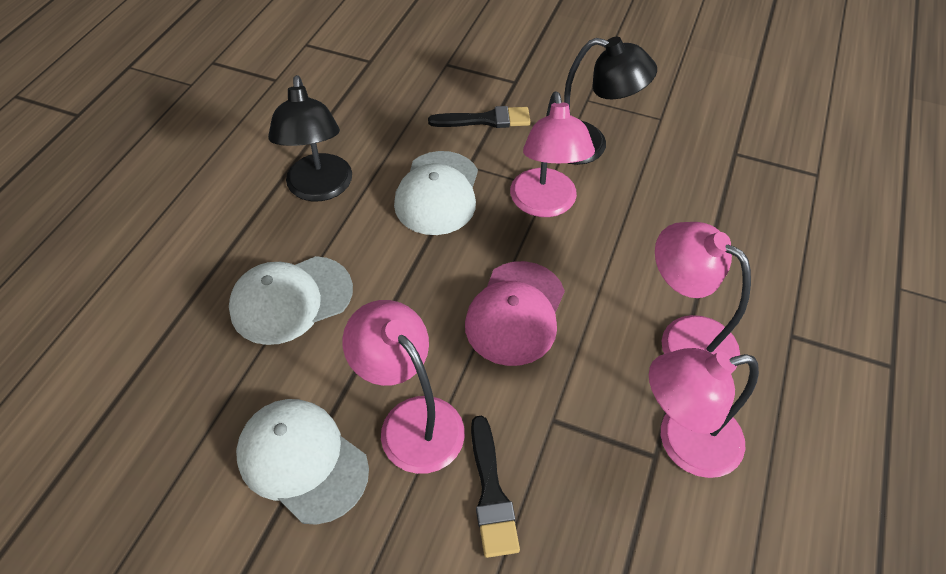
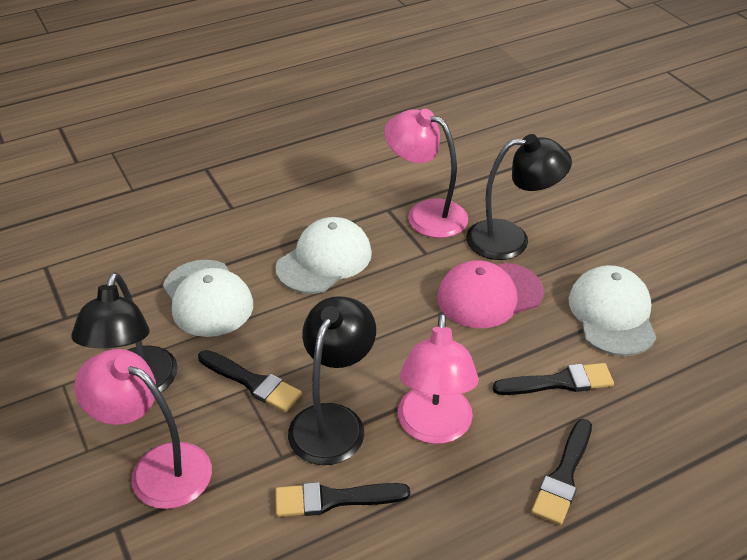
black brush: 2 -> 4
black lamp: 2 -> 3
pink lamp: 4 -> 3

